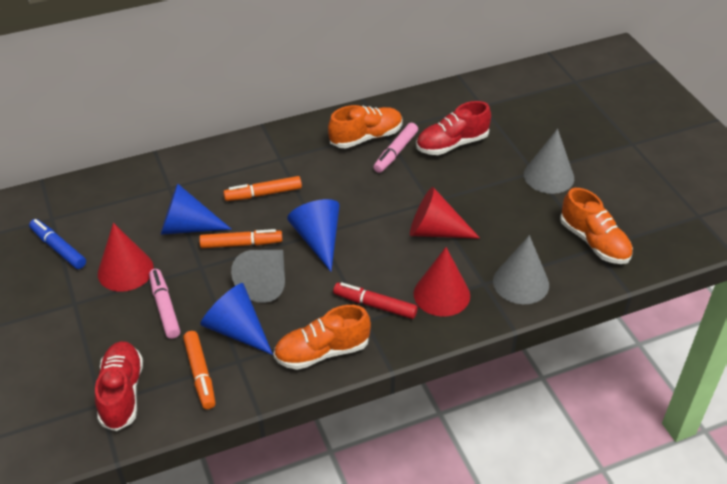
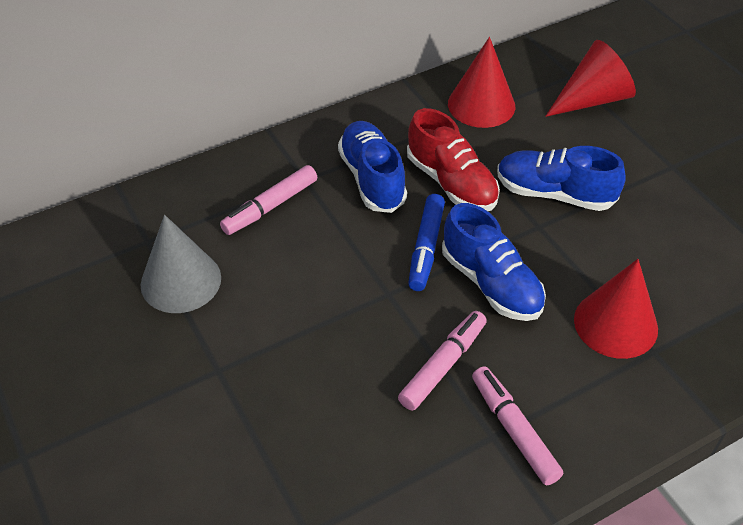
blue cone: 3 -> 0
blue shoe: 0 -> 3
grey cone: 3 -> 1
orange marker: 3 -> 0
orange shoe: 3 -> 0
pink marker: 2 -> 3
red marker: 1 -> 0
red shoe: 2 -> 1

